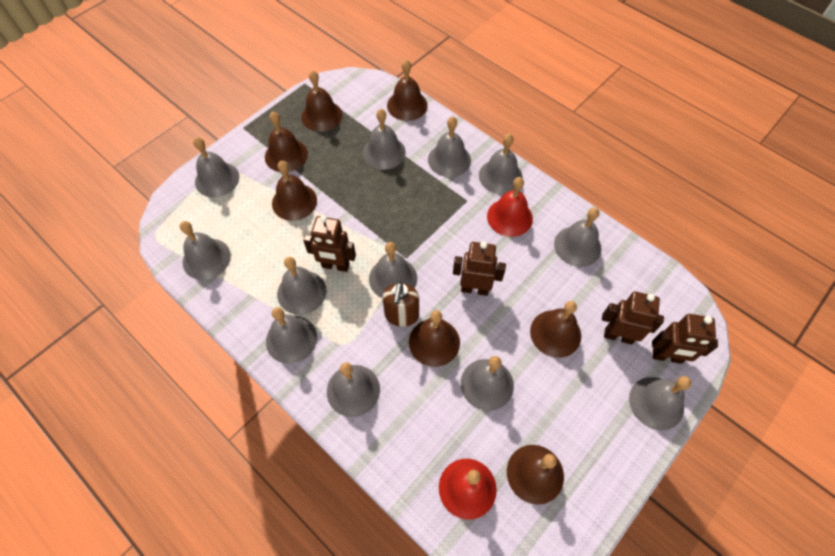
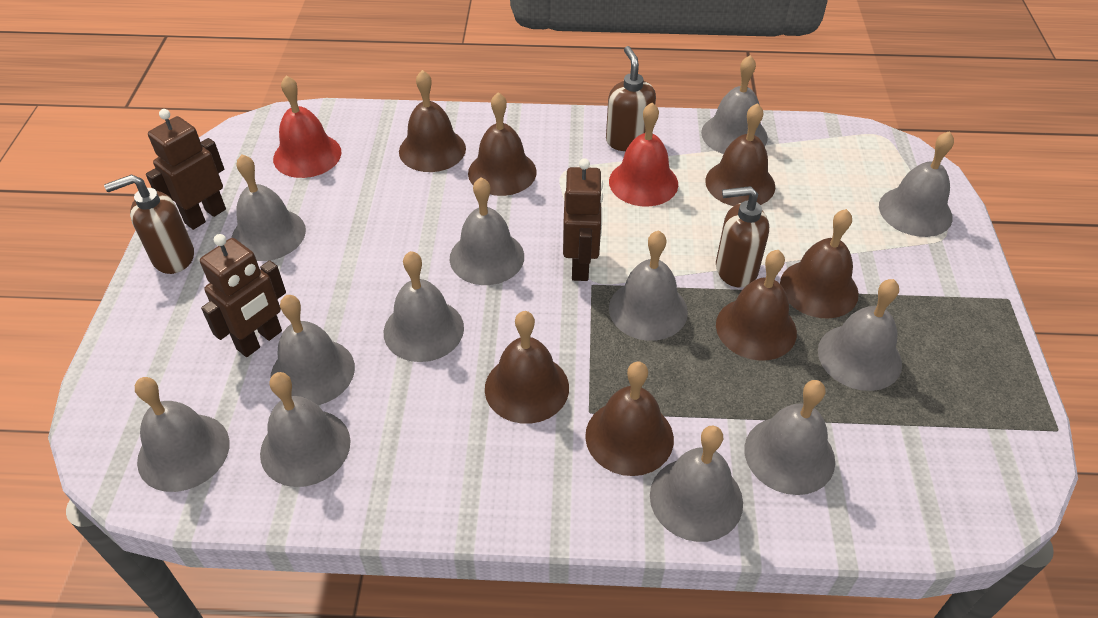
brown robot: 4 -> 3
brown soap dispenser: 1 -> 3

